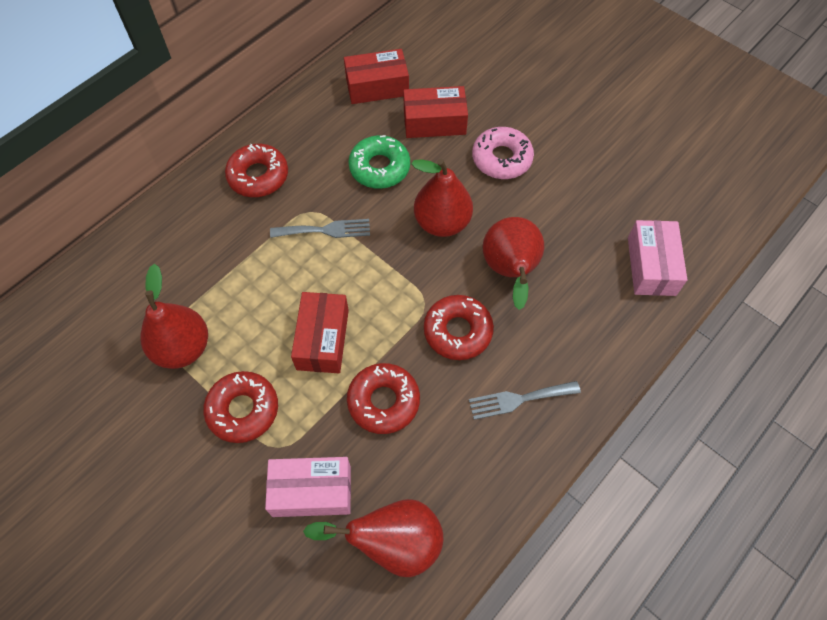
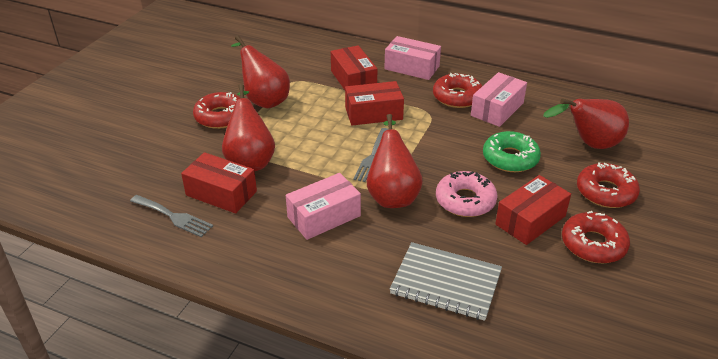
grey notebook: 0 -> 1
pink box: 2 -> 3
red box: 3 -> 4

